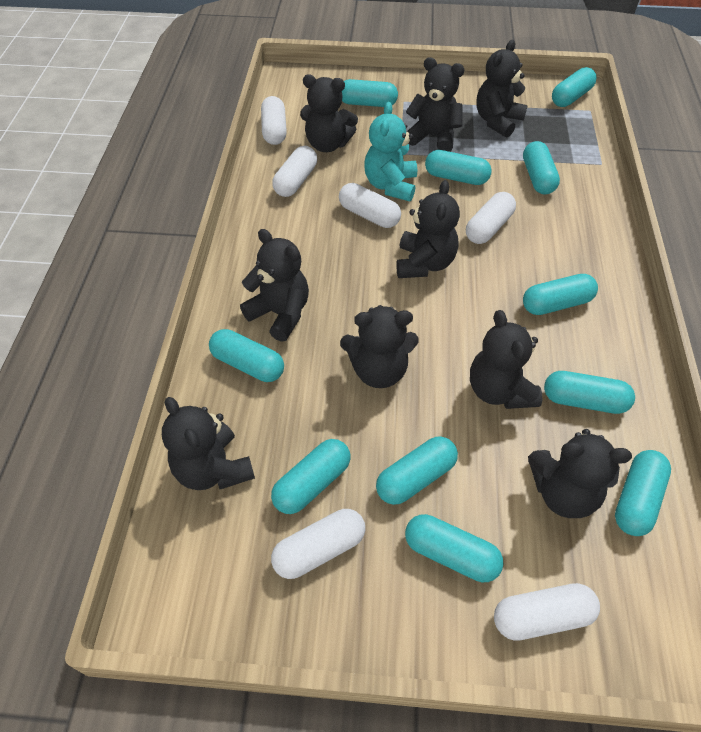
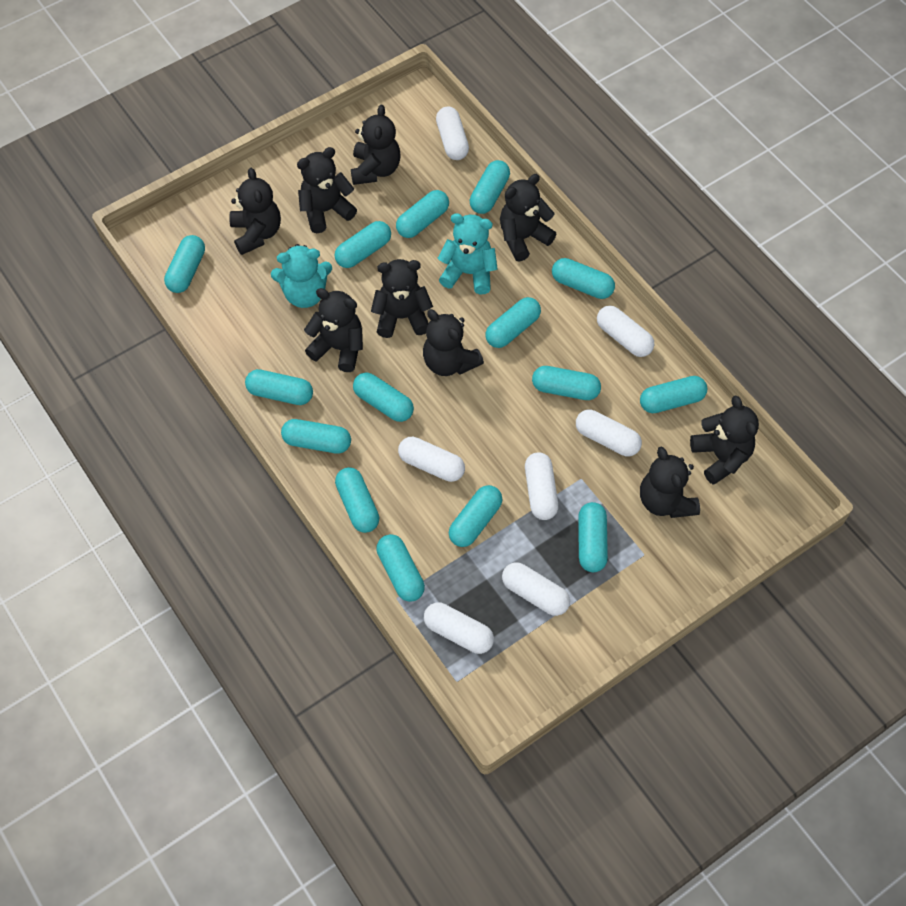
turquoise capsule: 11 -> 15
turquoise teddy bear: 1 -> 2
white capsule: 6 -> 7

